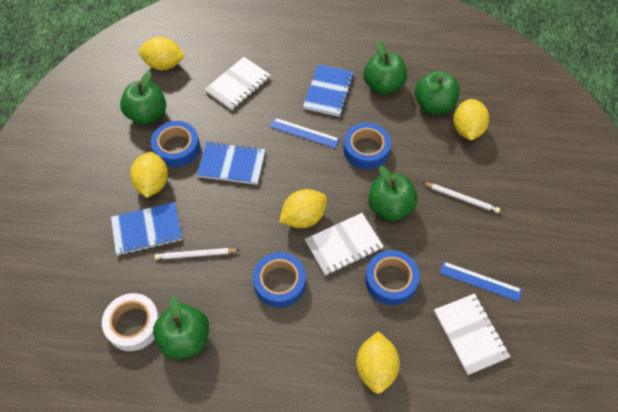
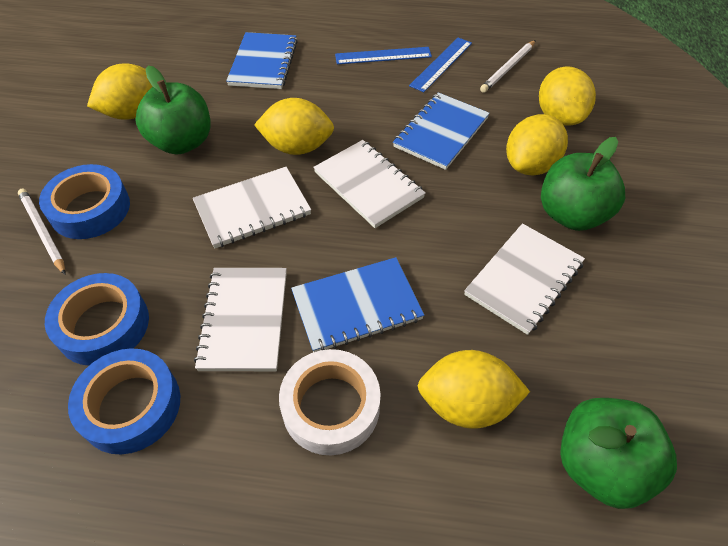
blue tape: 4 -> 3
green apple: 5 -> 3
white notebook: 3 -> 4

